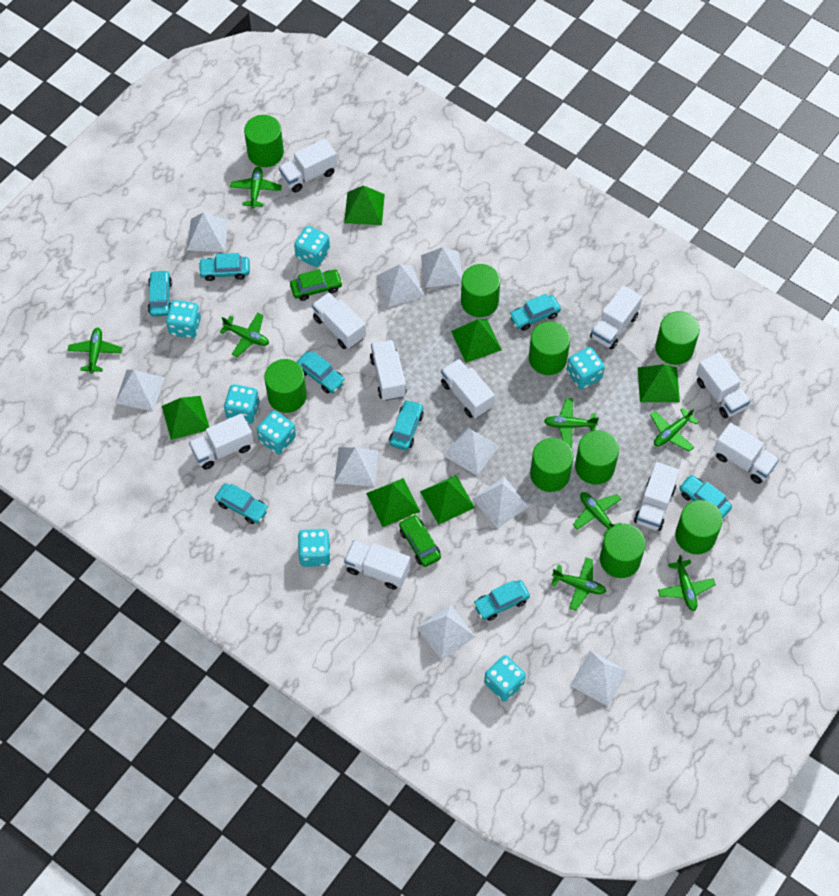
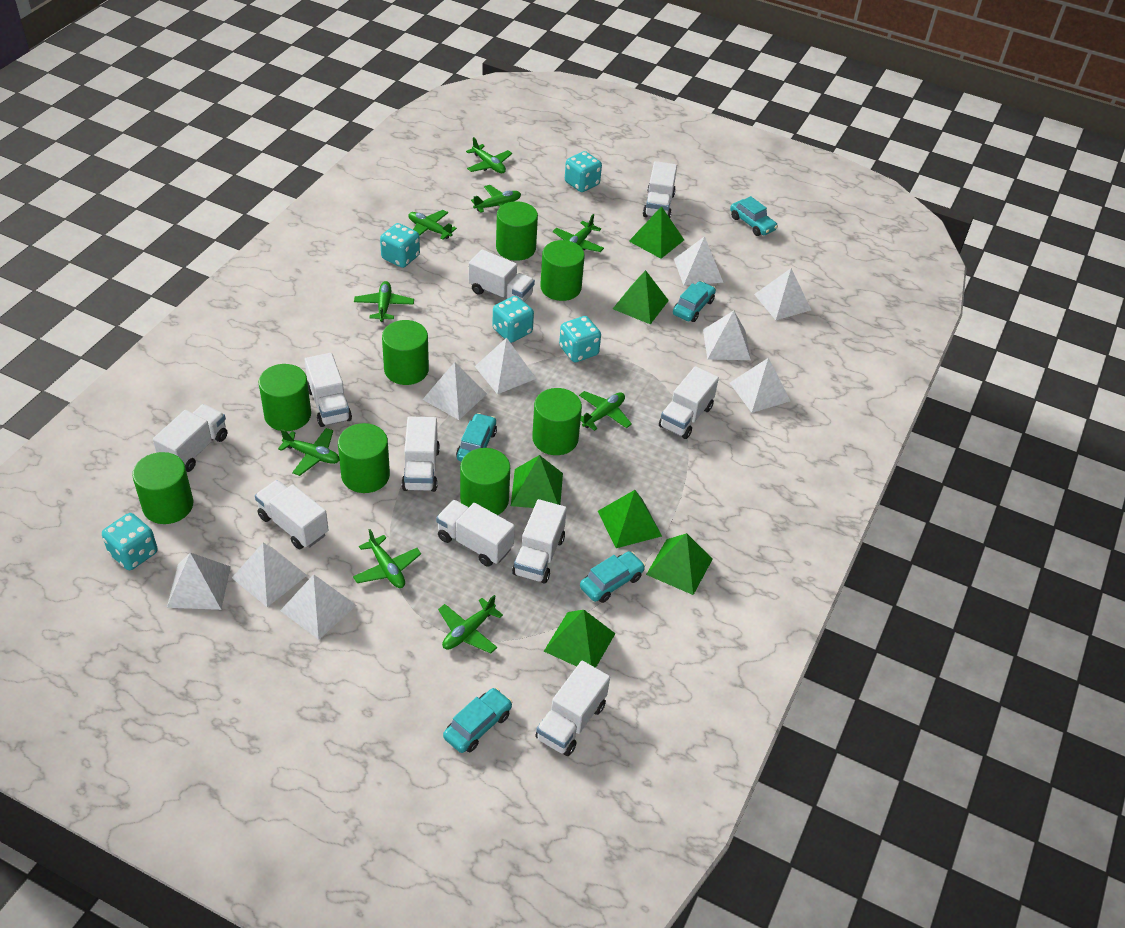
green car: 2 -> 0
green cylinder: 9 -> 8
green plane: 8 -> 9
turquoise car: 8 -> 5
turquoise dice: 7 -> 5

